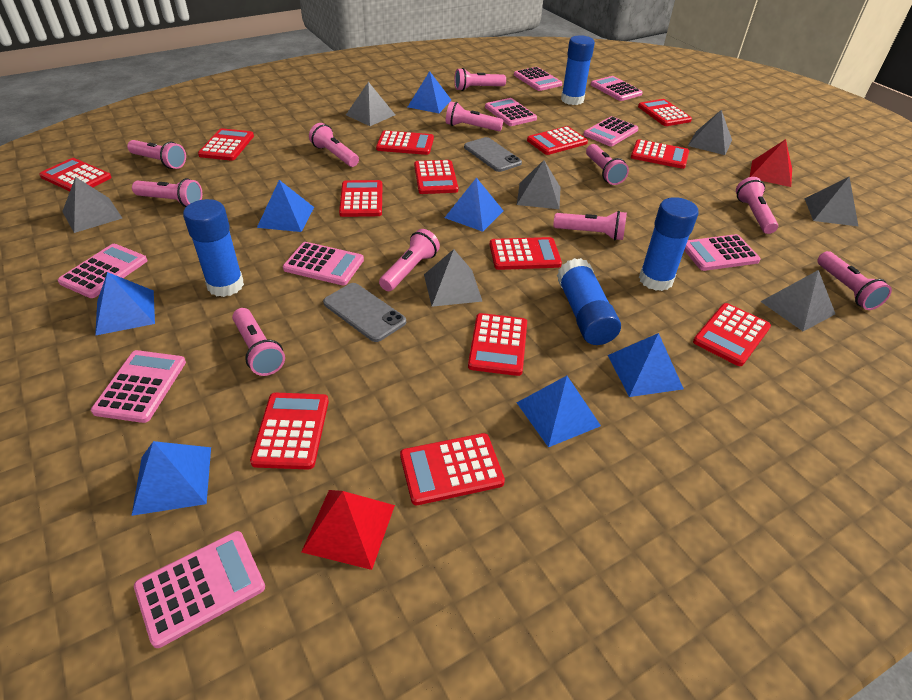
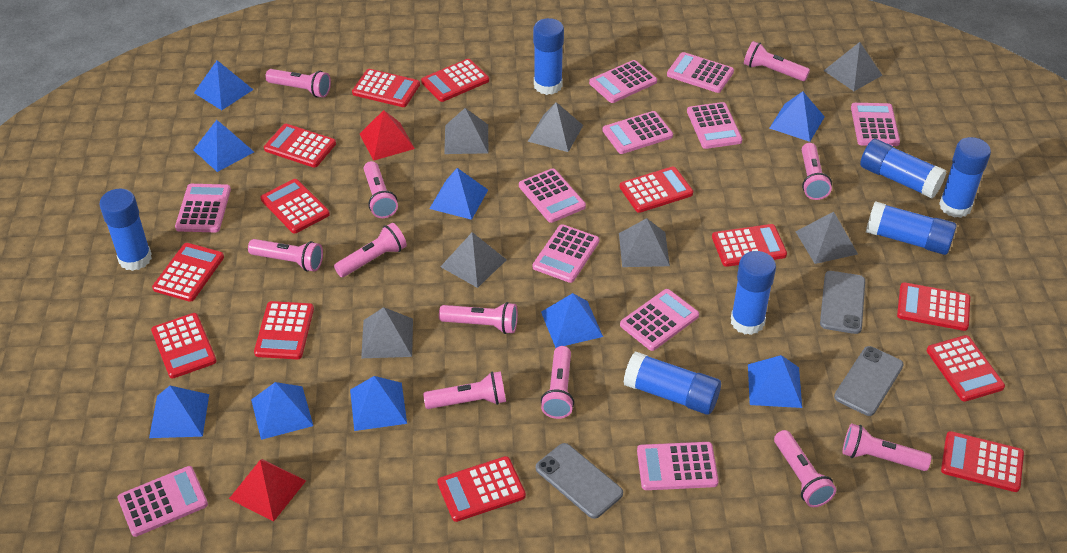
blue glue stick: 4 -> 7
blue pyramid: 7 -> 9
grey phone: 2 -> 3
pink calculator: 9 -> 11

